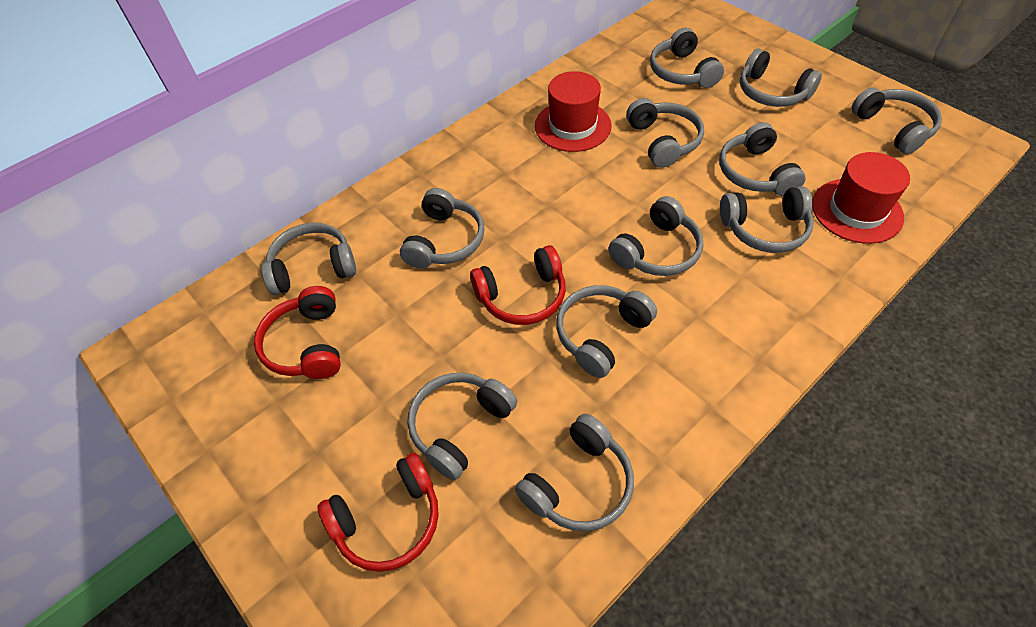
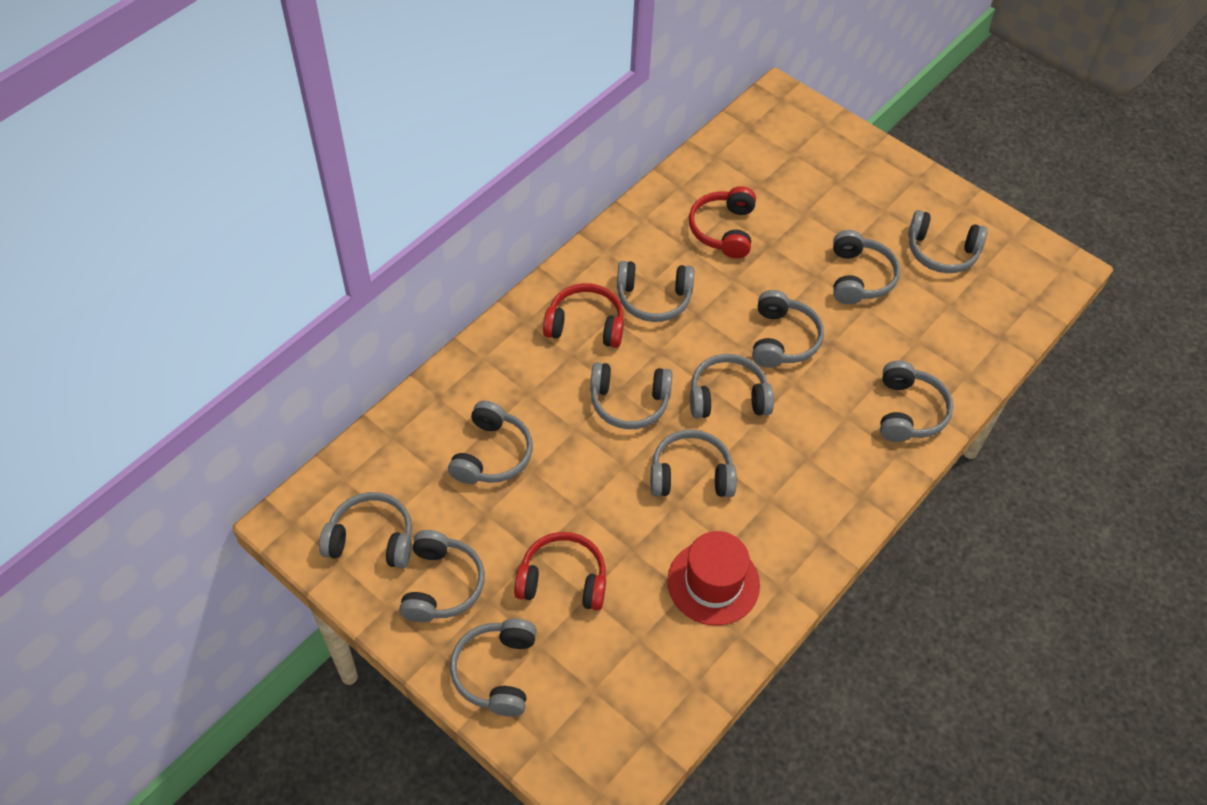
red hat: 2 -> 1

